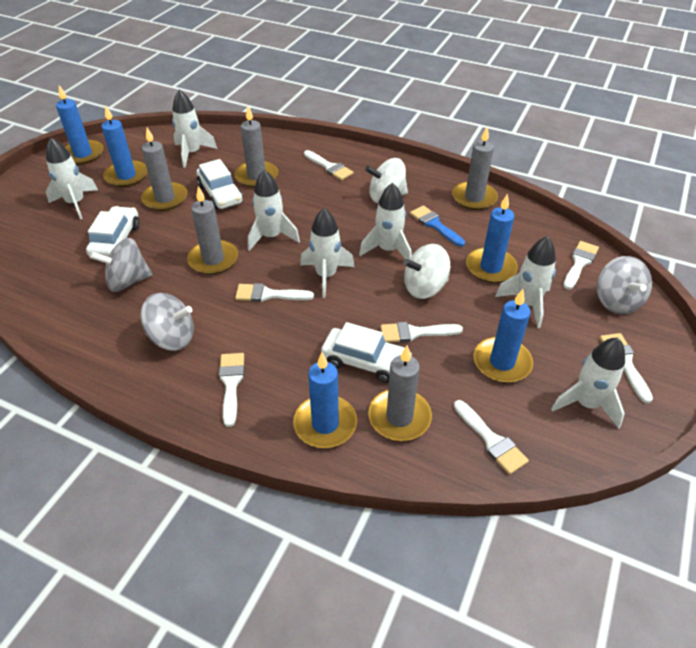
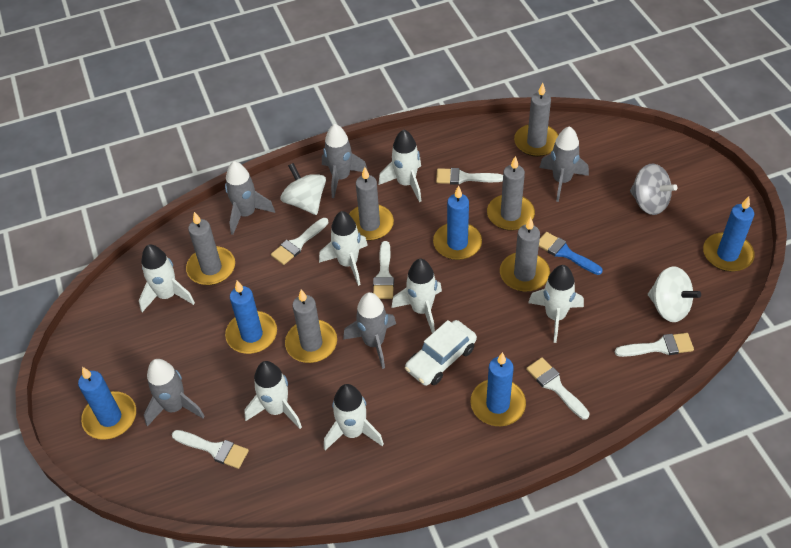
grey candle: 5 -> 6
grey rocket: 0 -> 5
grey spinning top: 3 -> 1
white brush: 7 -> 6
white car: 3 -> 1

